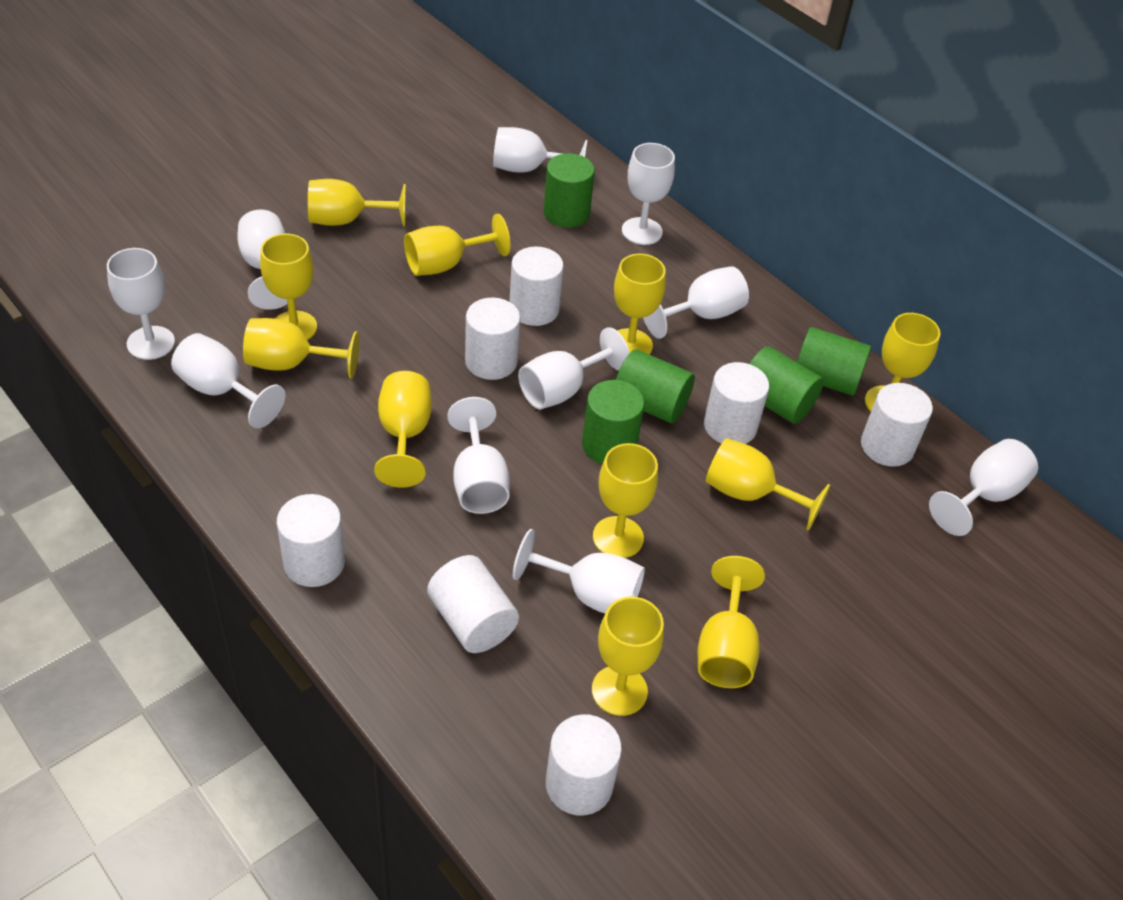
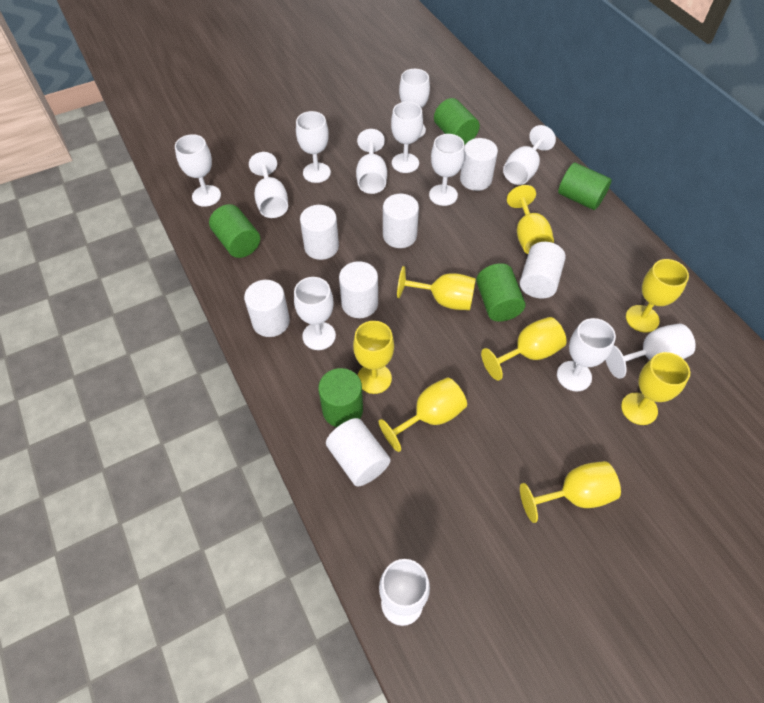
white goblet: 10 -> 12
yellow goblet: 11 -> 8

